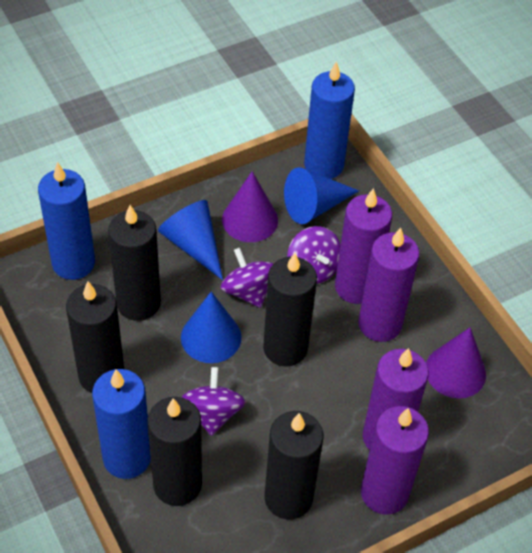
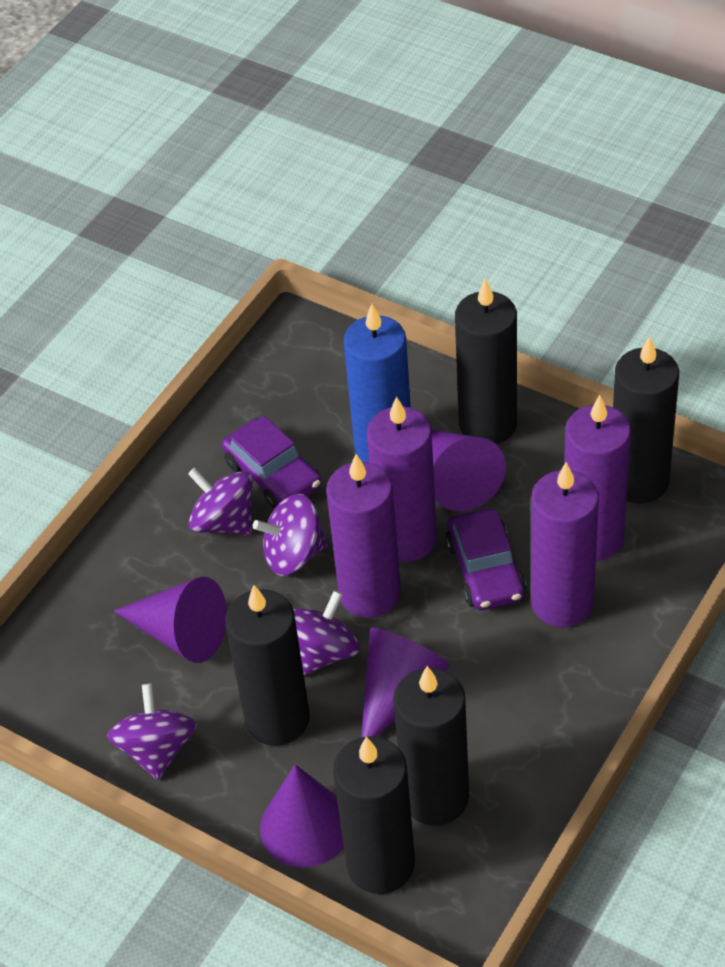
blue candle: 3 -> 1
blue cone: 3 -> 0
purple car: 0 -> 2
purple cone: 2 -> 4
purple spinning top: 3 -> 4

